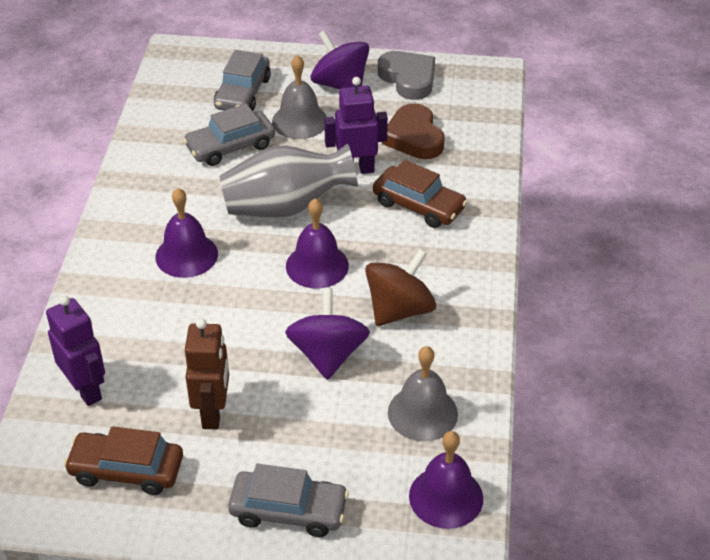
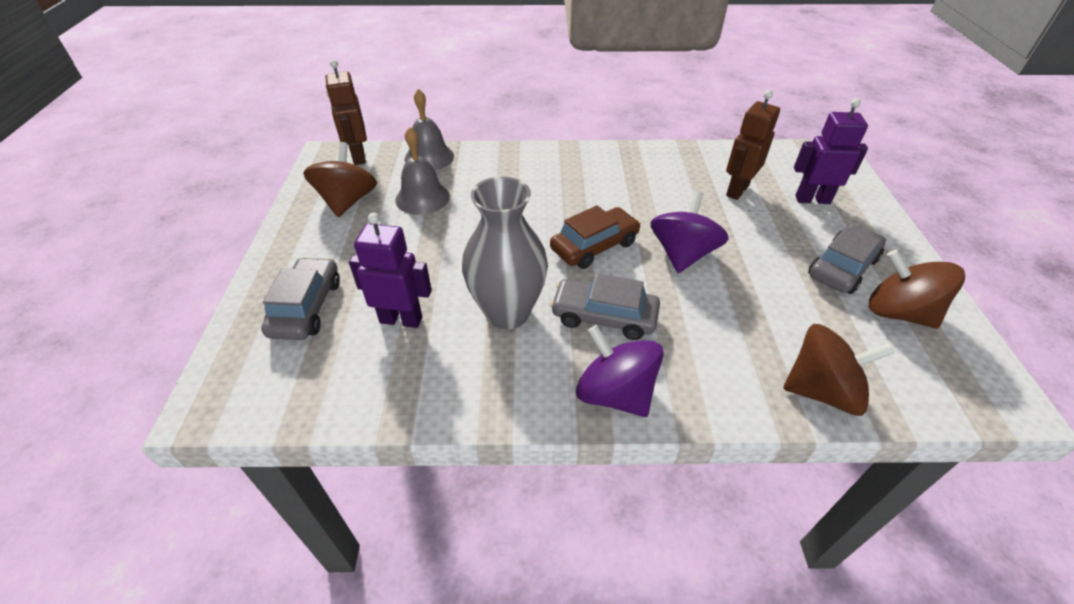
brown car: 2 -> 1
brown heart: 1 -> 0
brown robot: 1 -> 2
brown spinning top: 1 -> 3
grey heart: 1 -> 0
purple bell: 3 -> 0

